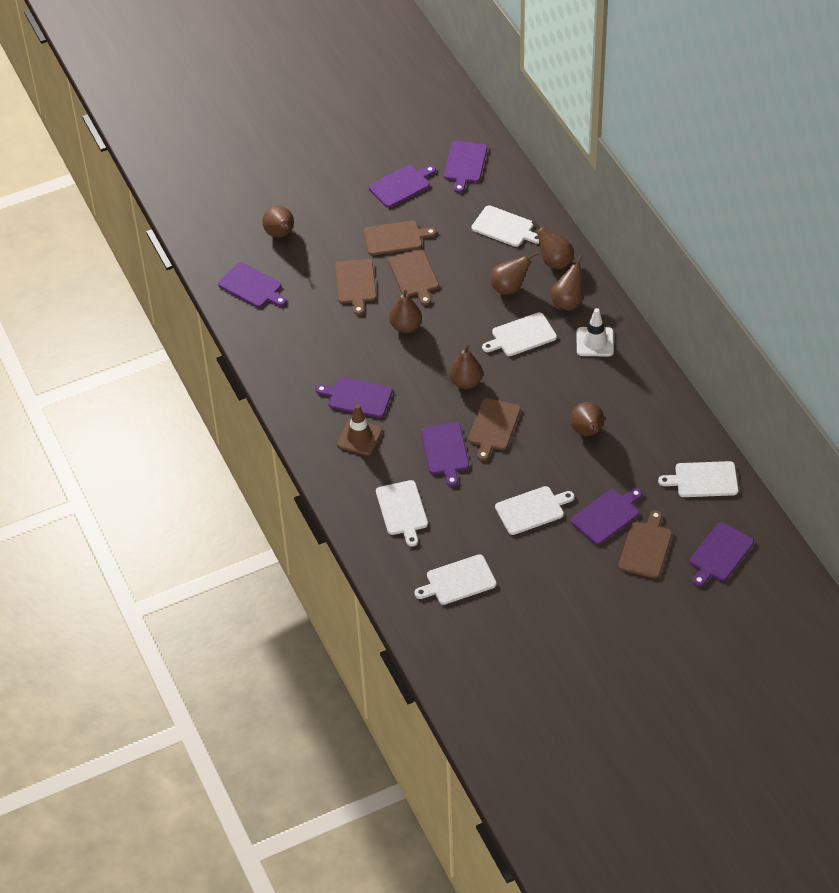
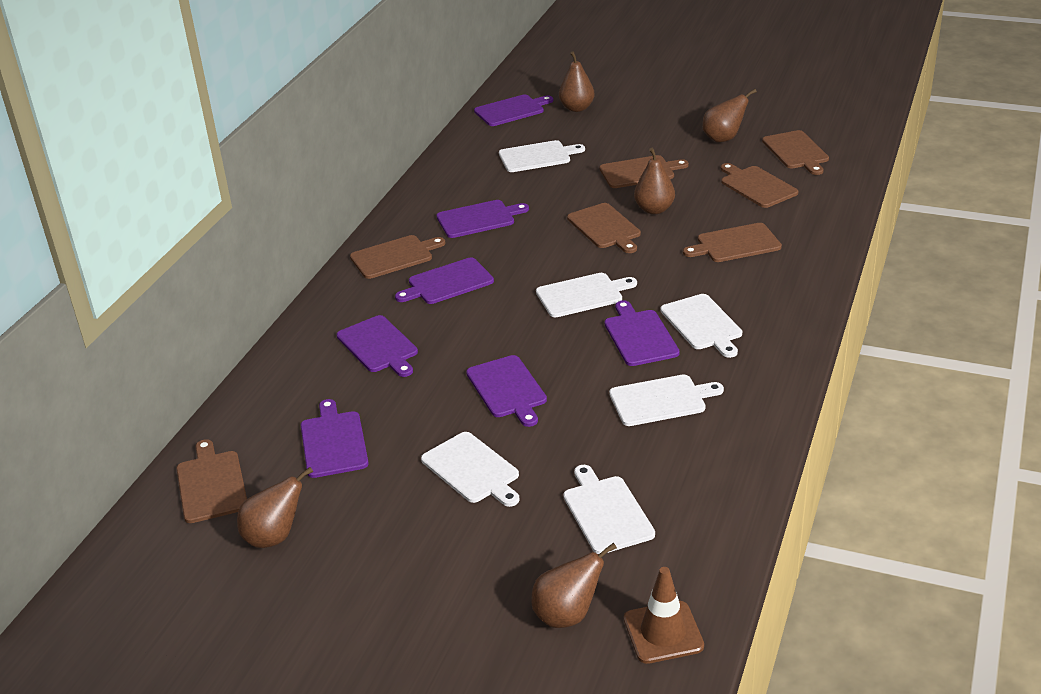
brown cutting board: 5 -> 7
brown pear: 7 -> 5
white traffic cone: 1 -> 0

